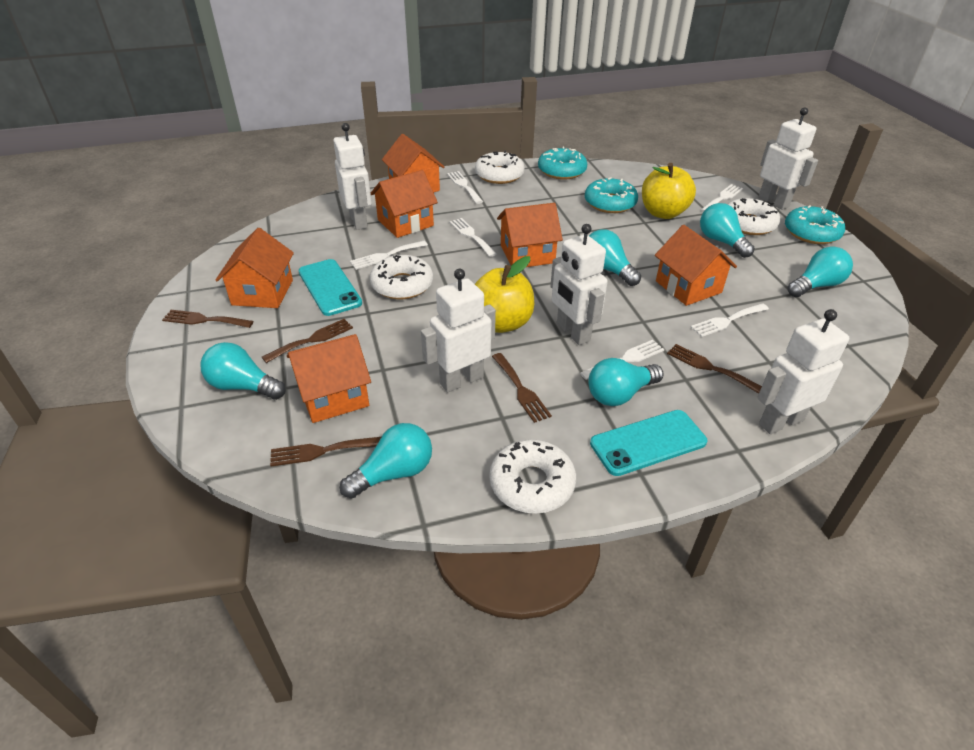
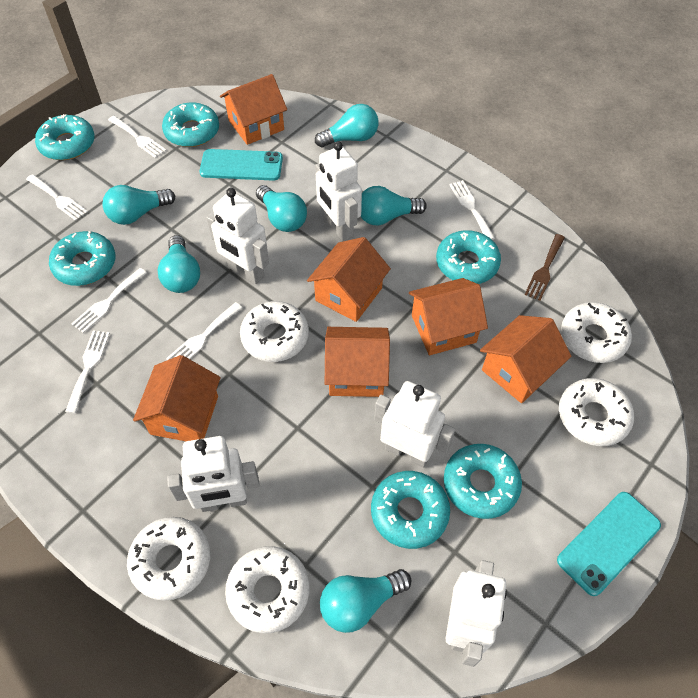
brown fork: 5 -> 1
turquoise donut: 3 -> 6
white donut: 4 -> 5
yellow apple: 2 -> 0

